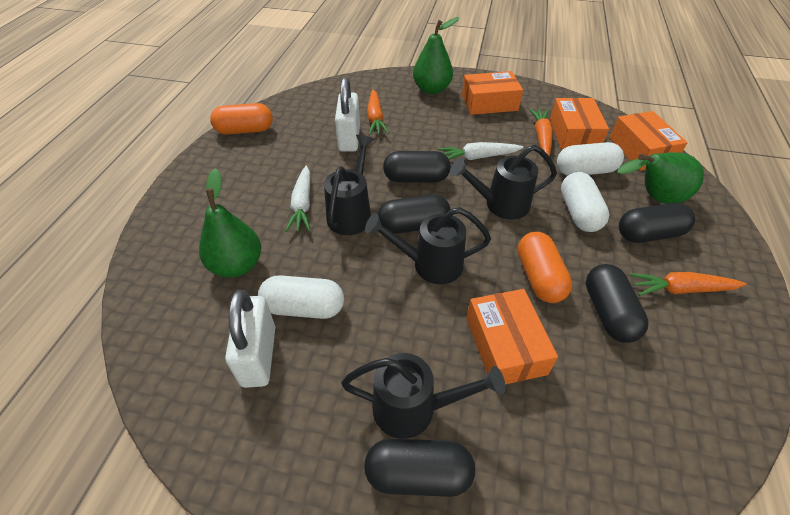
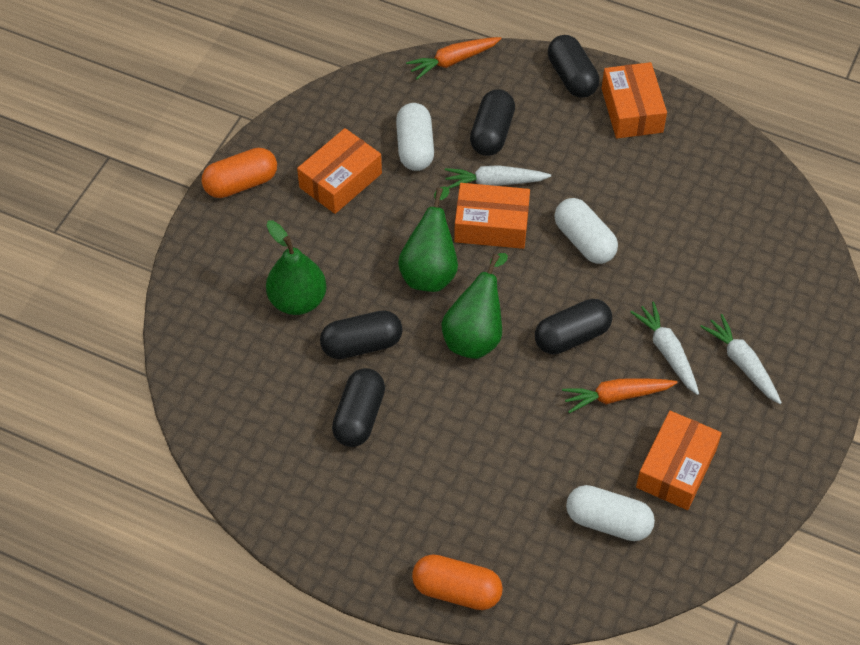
black watering can: 4 -> 0
orange carrot: 3 -> 2
white carrot: 2 -> 3
white padlock: 2 -> 0

